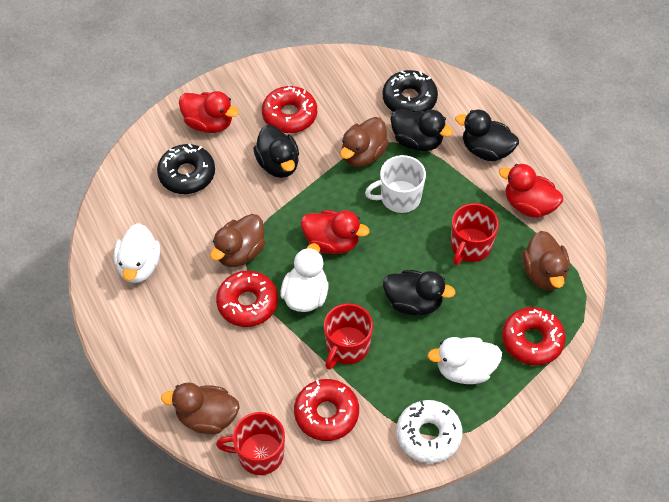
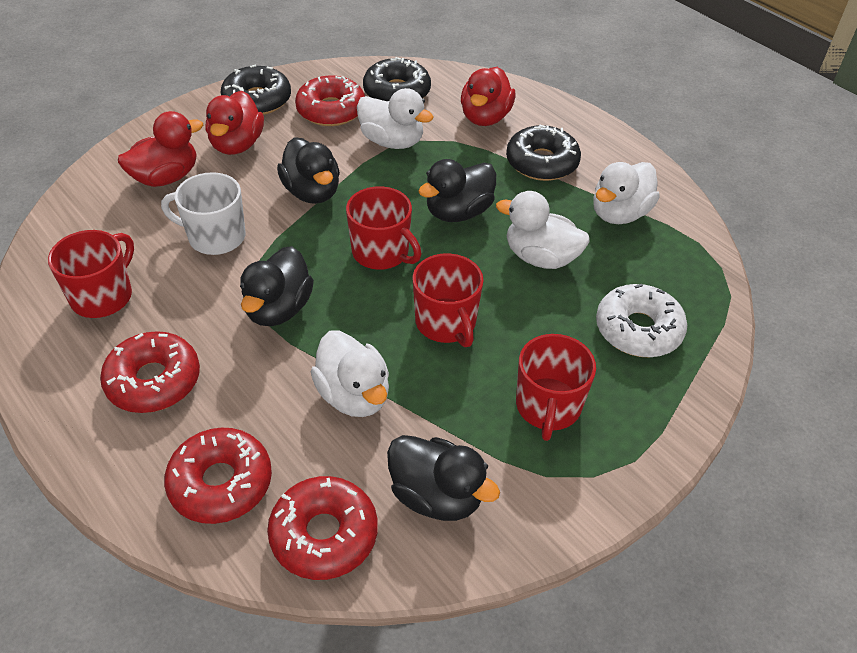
black donut: 2 -> 3
brown duck: 4 -> 0
red mug: 3 -> 4
white duck: 3 -> 4

